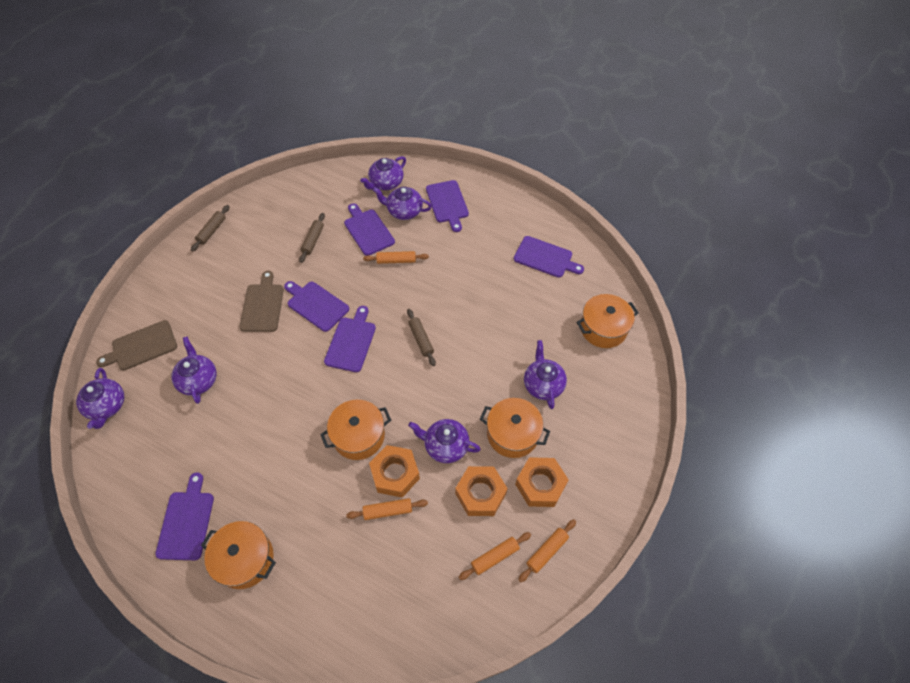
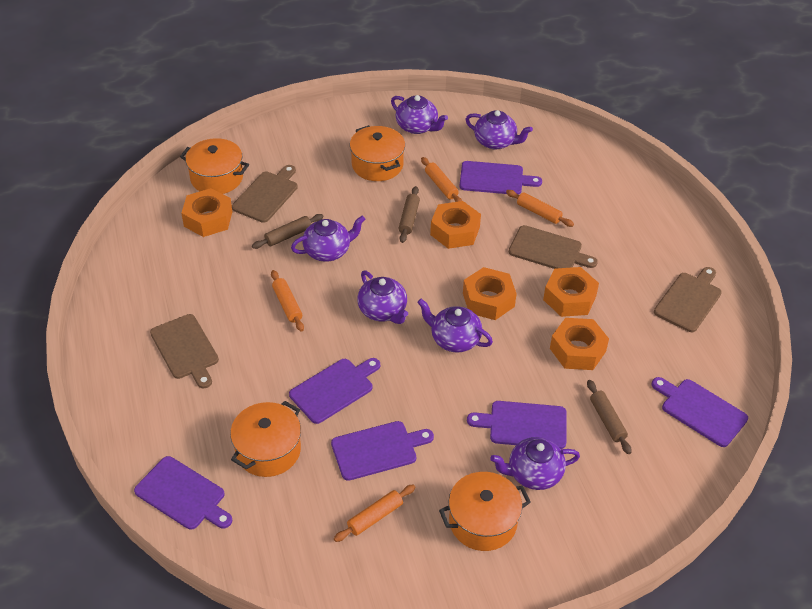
brown cutting board: 2 -> 4
orange nut: 3 -> 5

